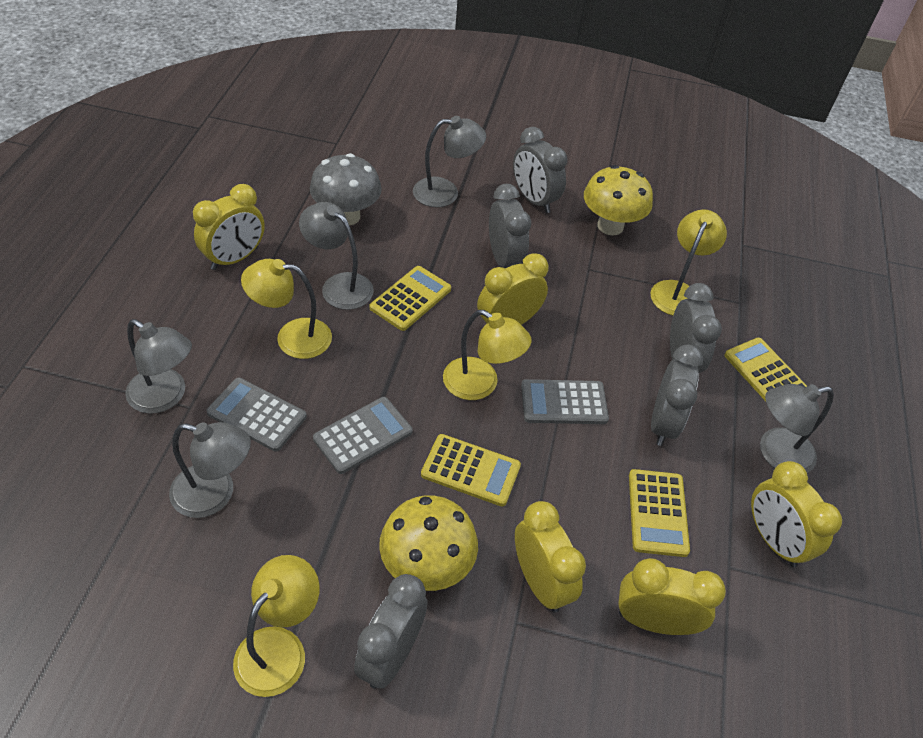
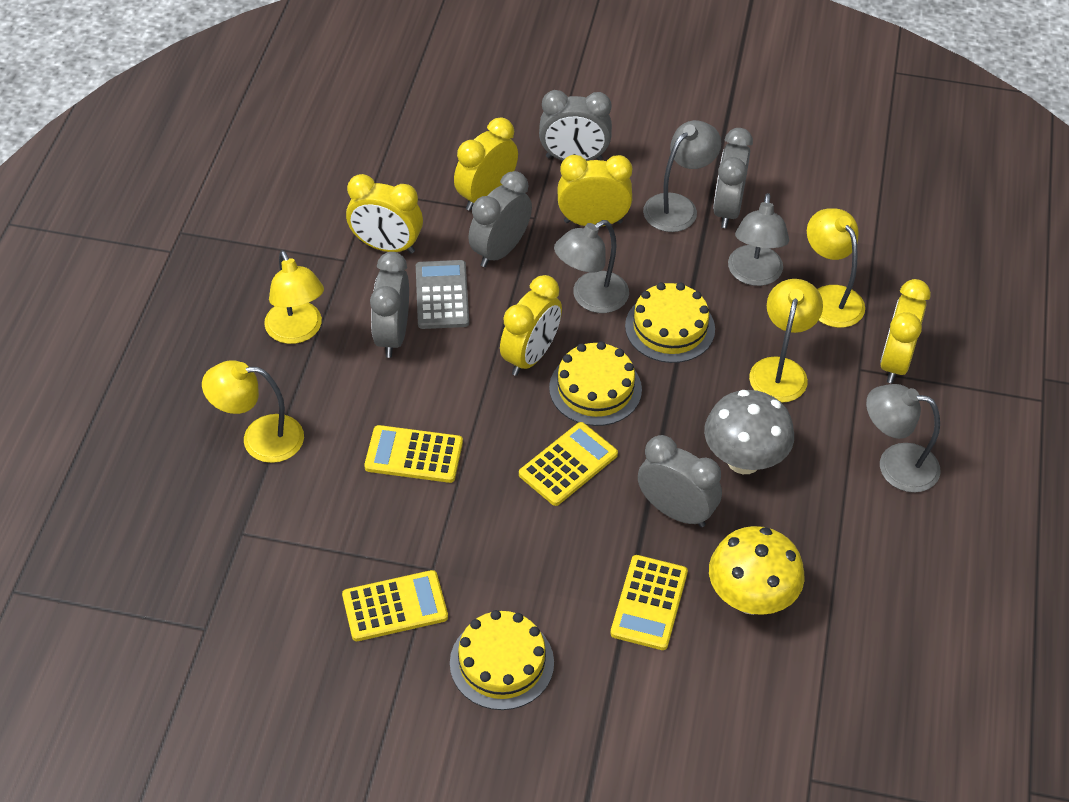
grey calculator: 3 -> 1
grey lamp: 5 -> 4
yellow cake: 0 -> 3
yellow mushroom: 2 -> 1

